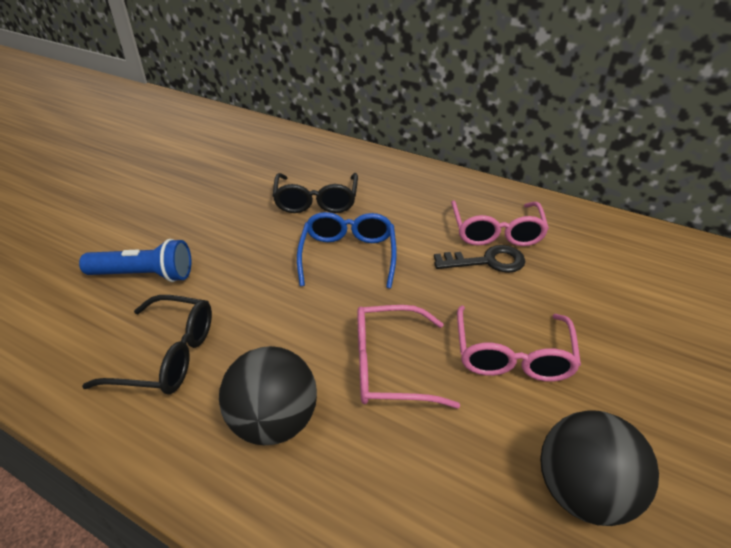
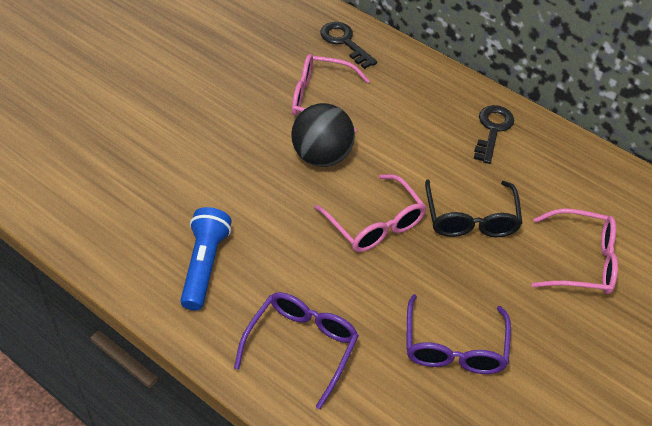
black ball: 2 -> 1
black glasses: 2 -> 1
black key: 1 -> 2
blue glasses: 1 -> 0
purple glasses: 0 -> 2

